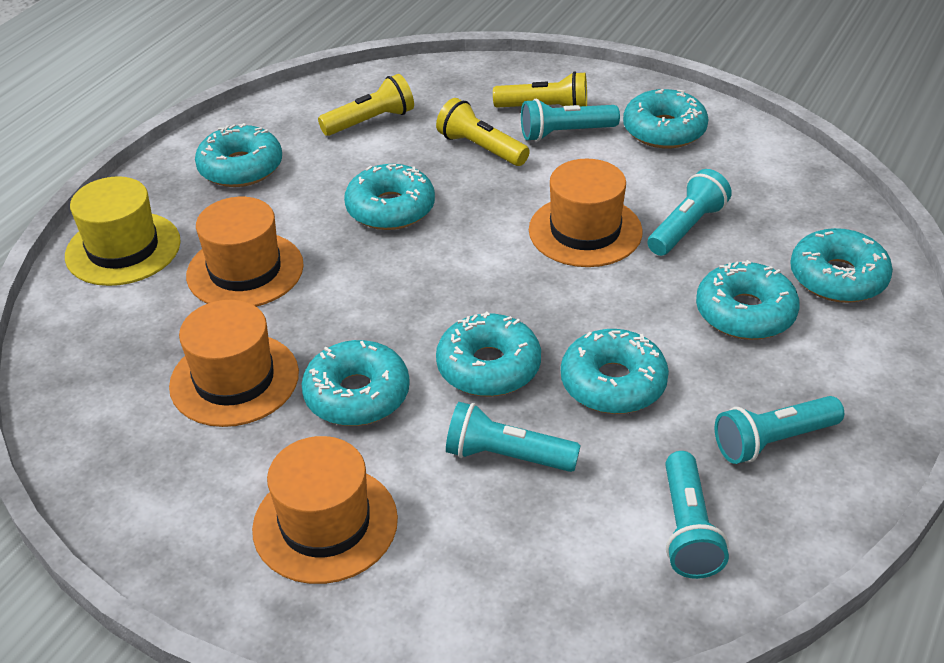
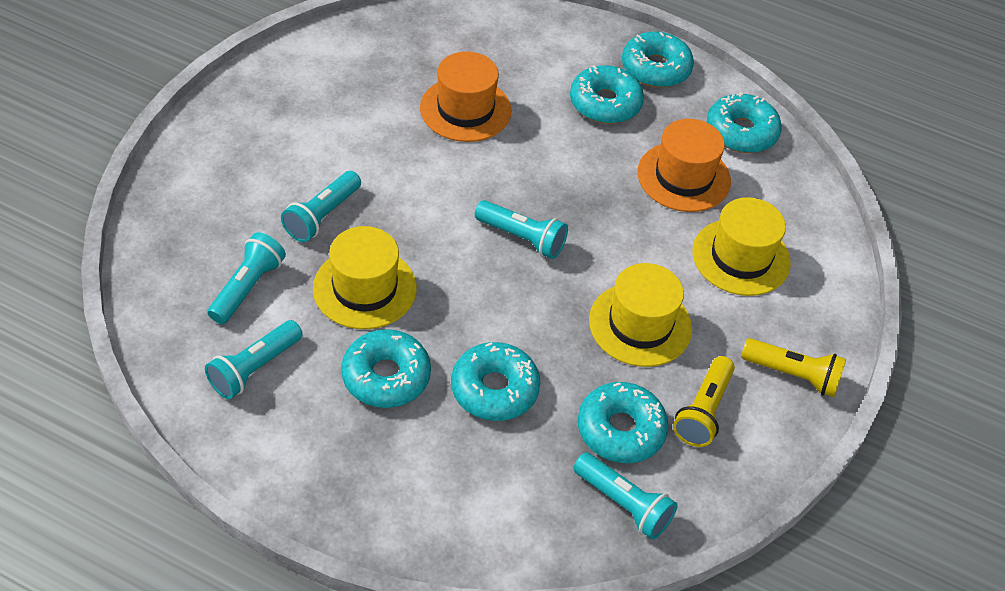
orange hat: 4 -> 2
turquoise donut: 8 -> 6
yellow flashlight: 3 -> 2
yellow hat: 1 -> 3

